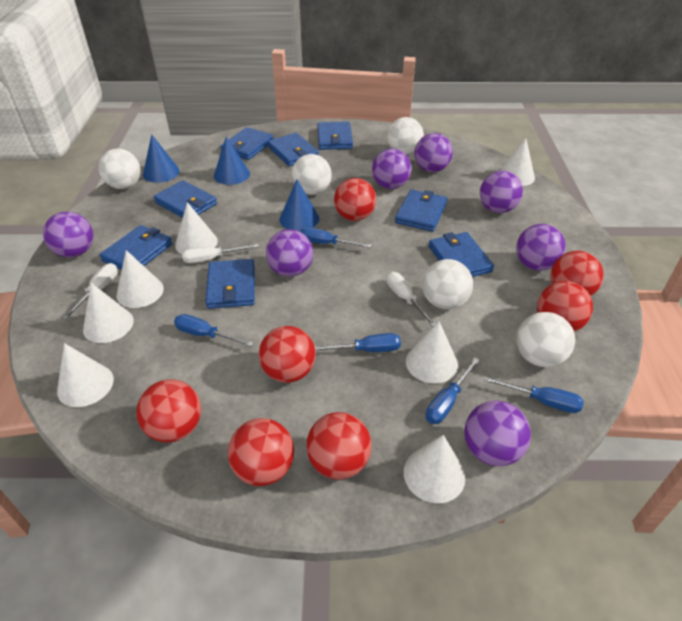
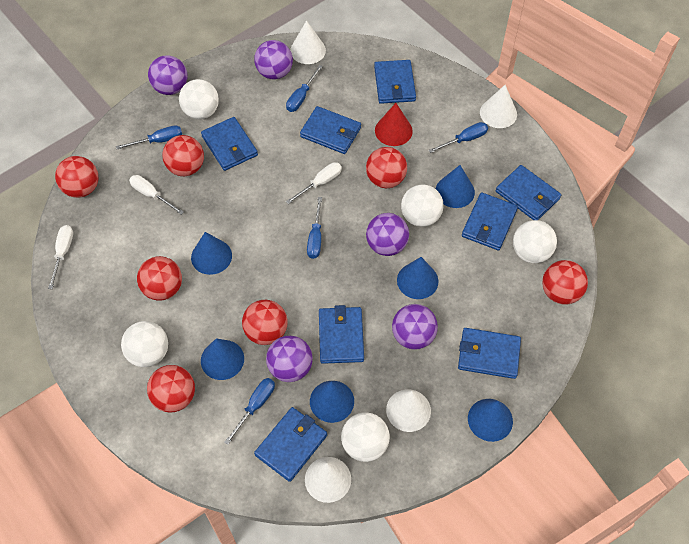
blue cone: 3 -> 6
purple ball: 7 -> 5
red cone: 0 -> 1
white cone: 7 -> 4

